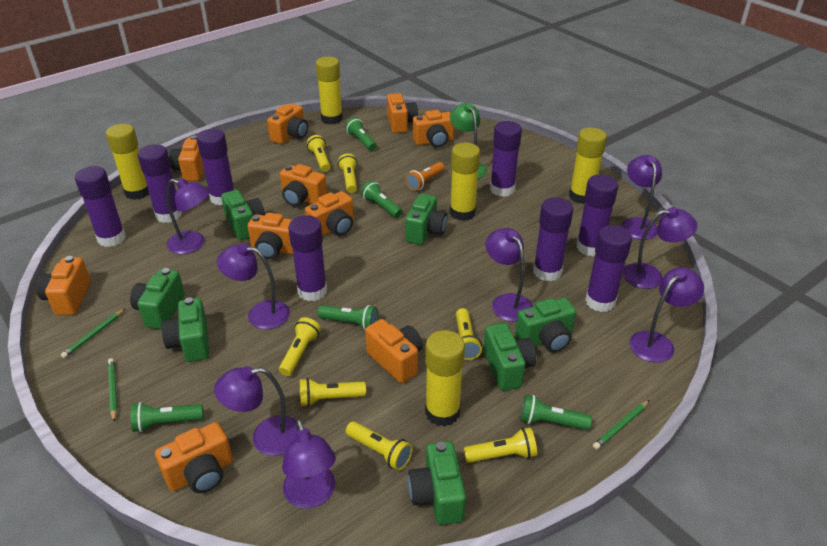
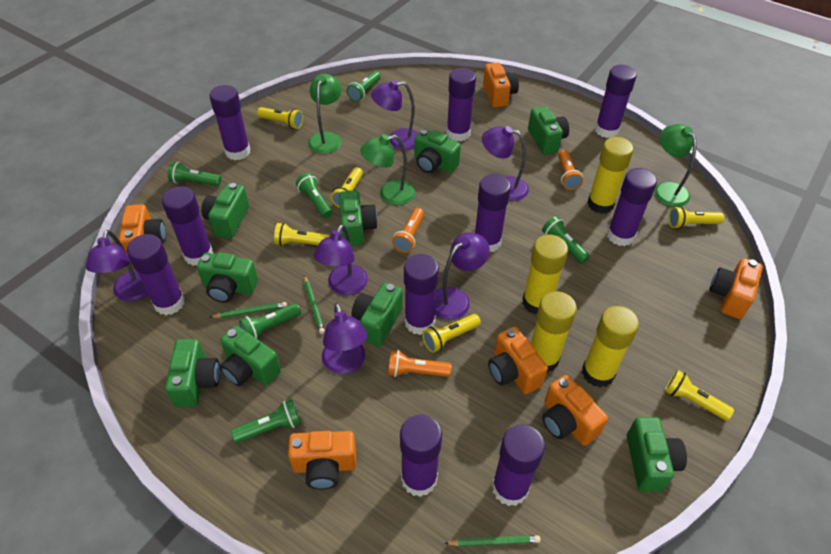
green camera: 7 -> 9
green flashlight: 5 -> 6
green lamp: 1 -> 3
orange camera: 10 -> 6
orange flashlight: 1 -> 3
purple glue stick: 8 -> 10
purple lamp: 8 -> 6
yellow flashlight: 7 -> 6
yellow glue stick: 5 -> 4

